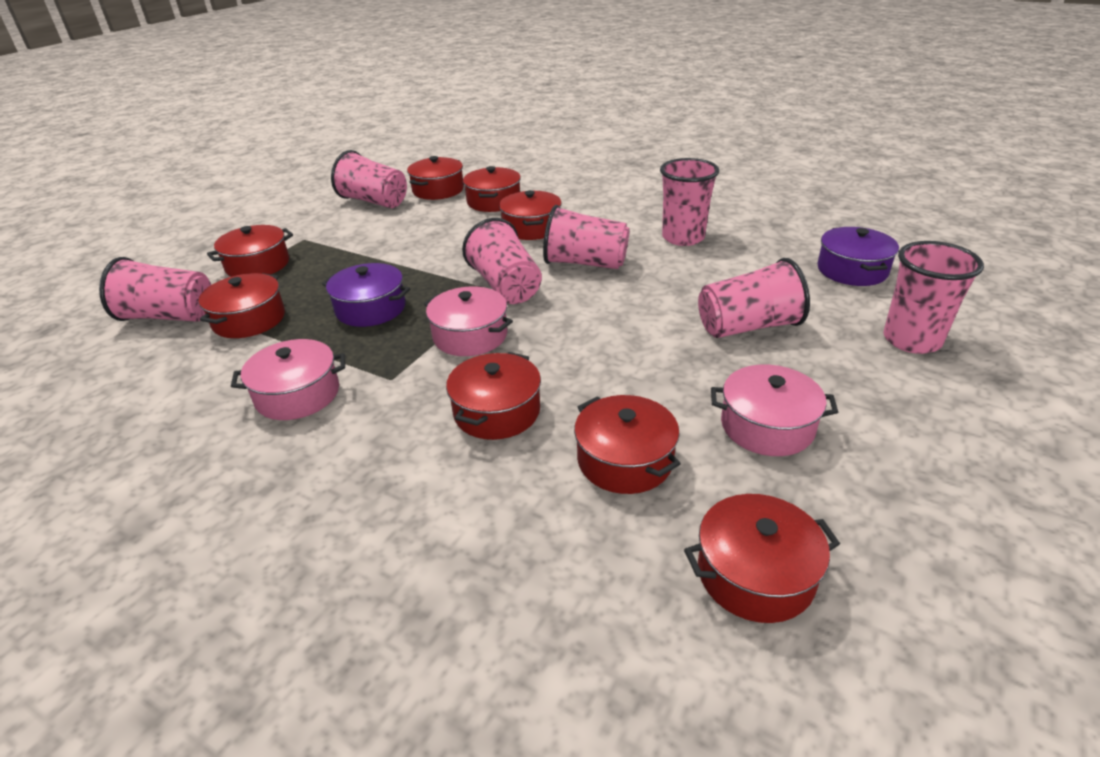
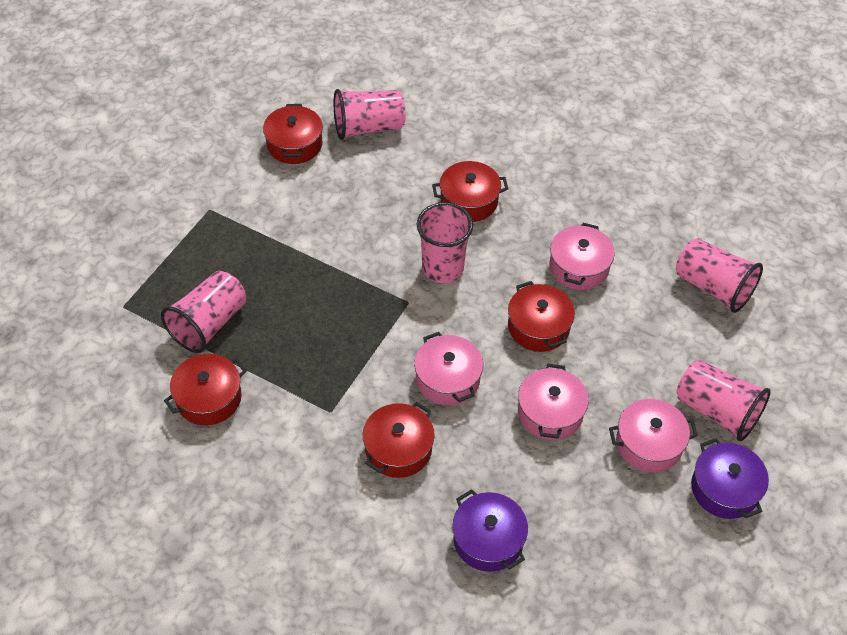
pink cup: 7 -> 5
pink pot: 3 -> 4
red pot: 8 -> 5

